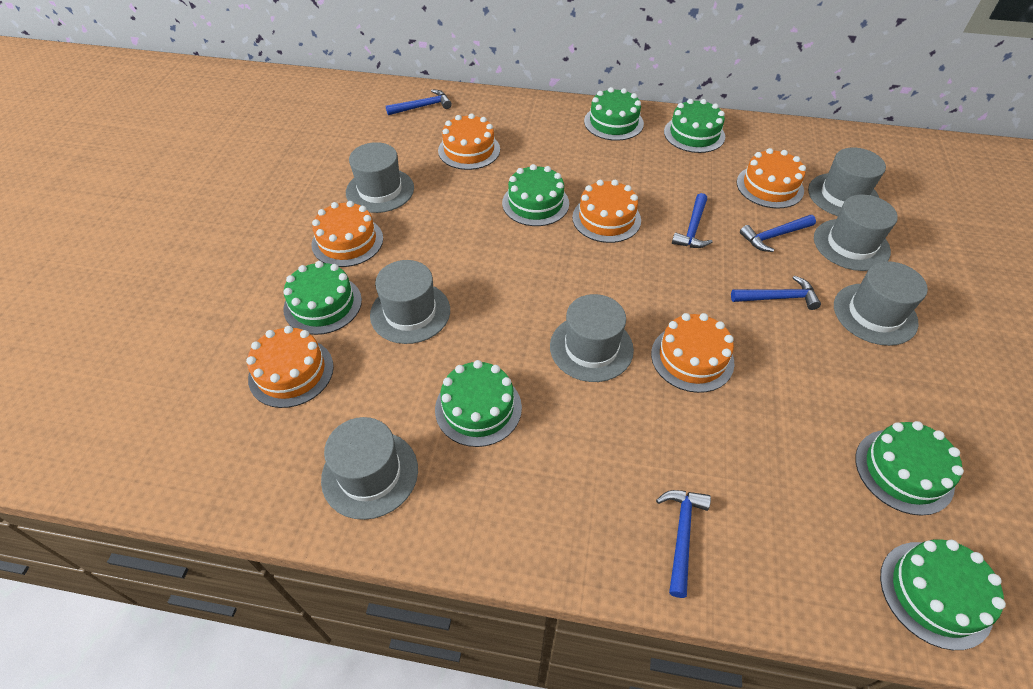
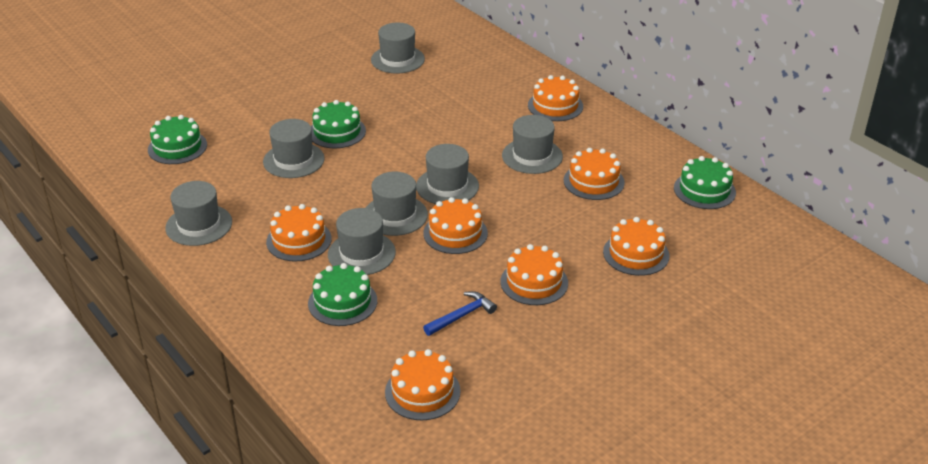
blue hammer: 5 -> 1
green cake: 7 -> 4
orange cake: 6 -> 7

